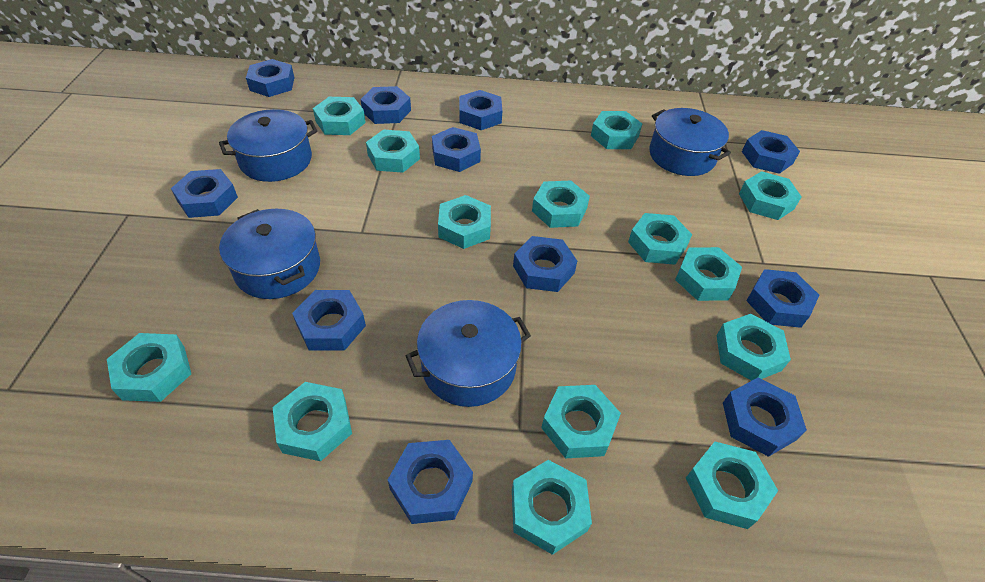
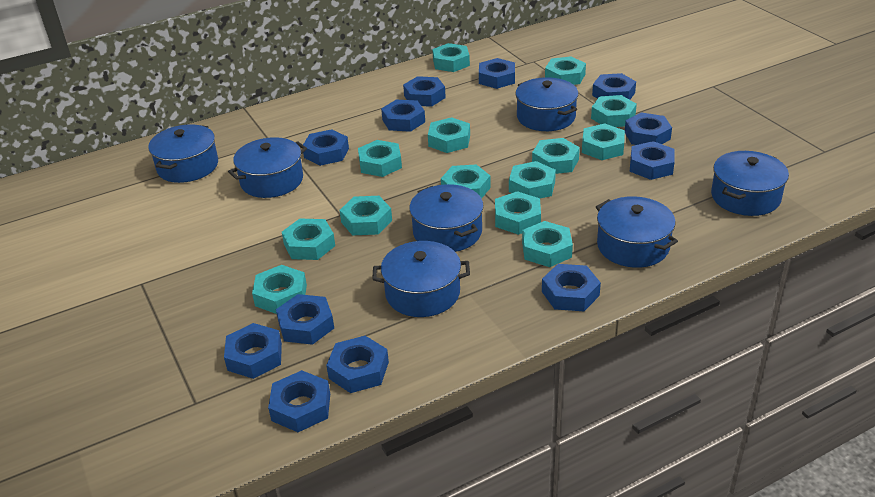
blue nut: 11 -> 12
blue pot: 4 -> 7

